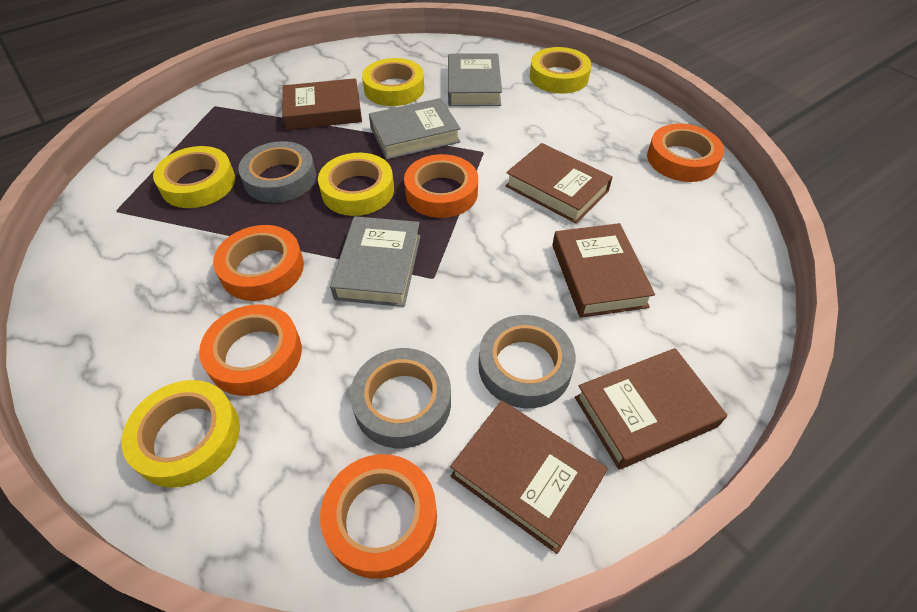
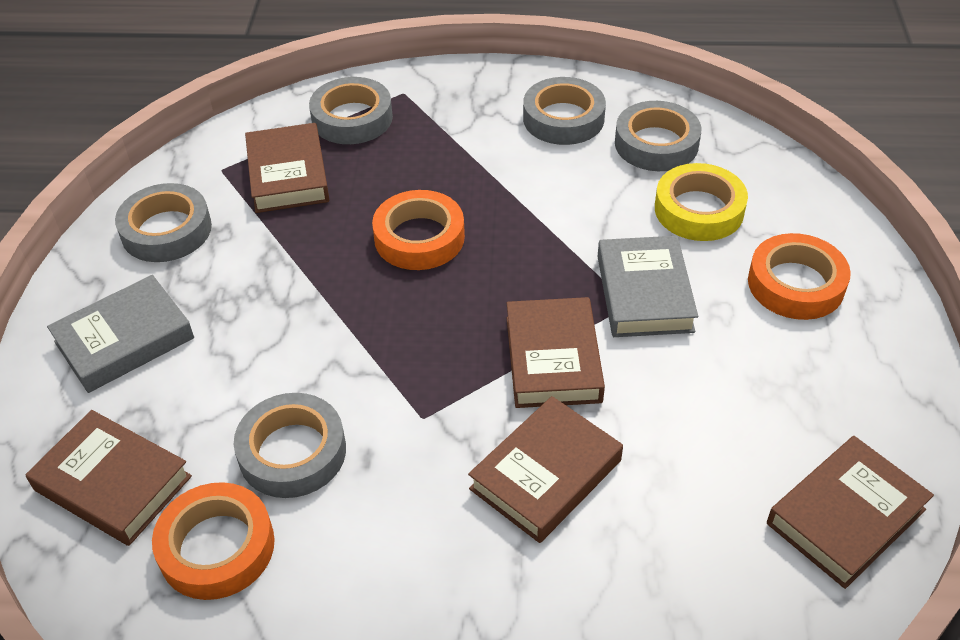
grey book: 3 -> 2
grey tape: 3 -> 5
orange tape: 5 -> 3
yellow tape: 5 -> 1

